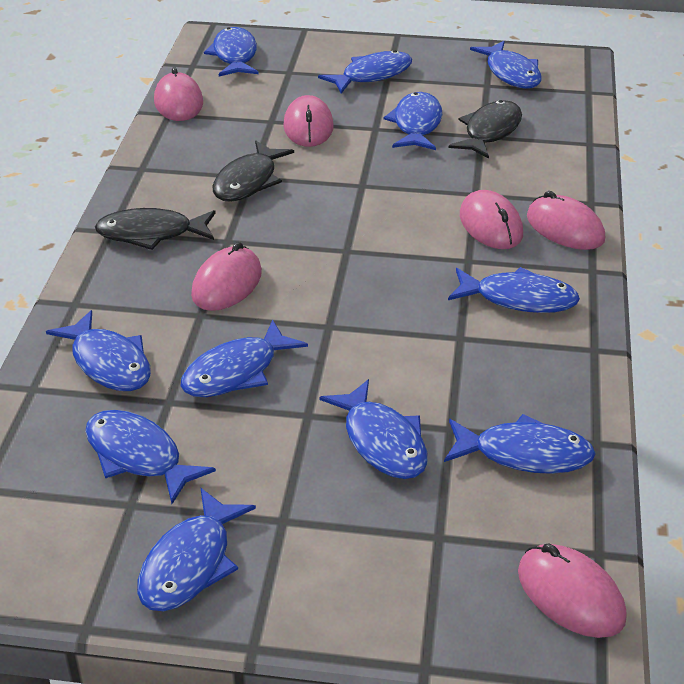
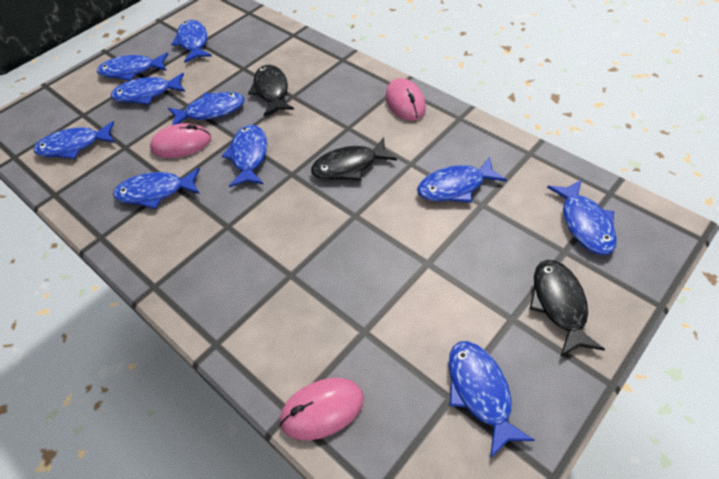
blue fish: 11 -> 10
pink mouse: 6 -> 3

